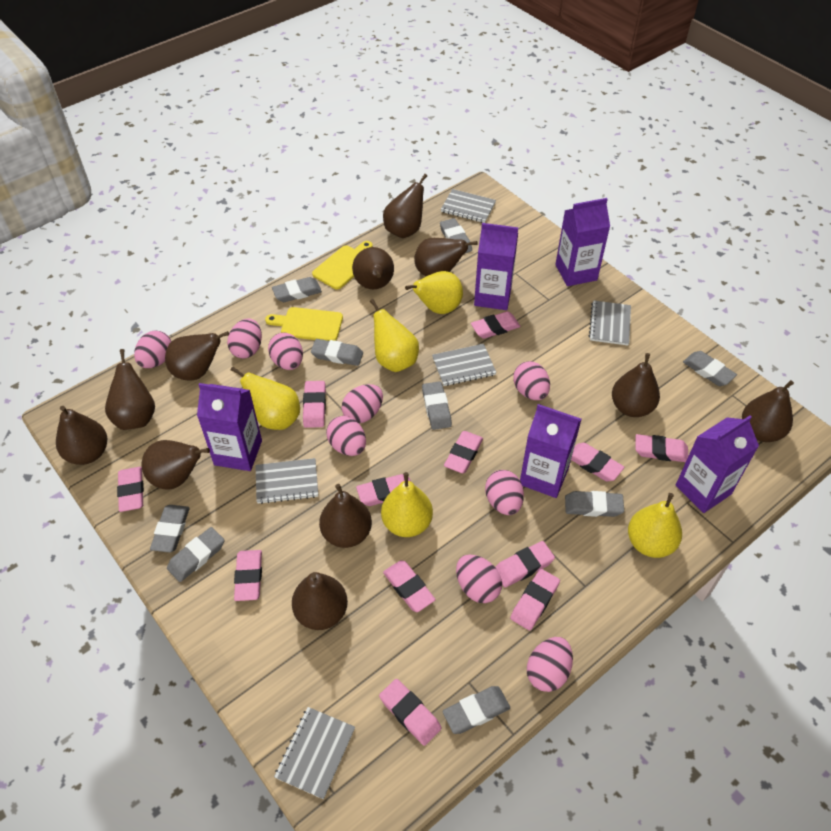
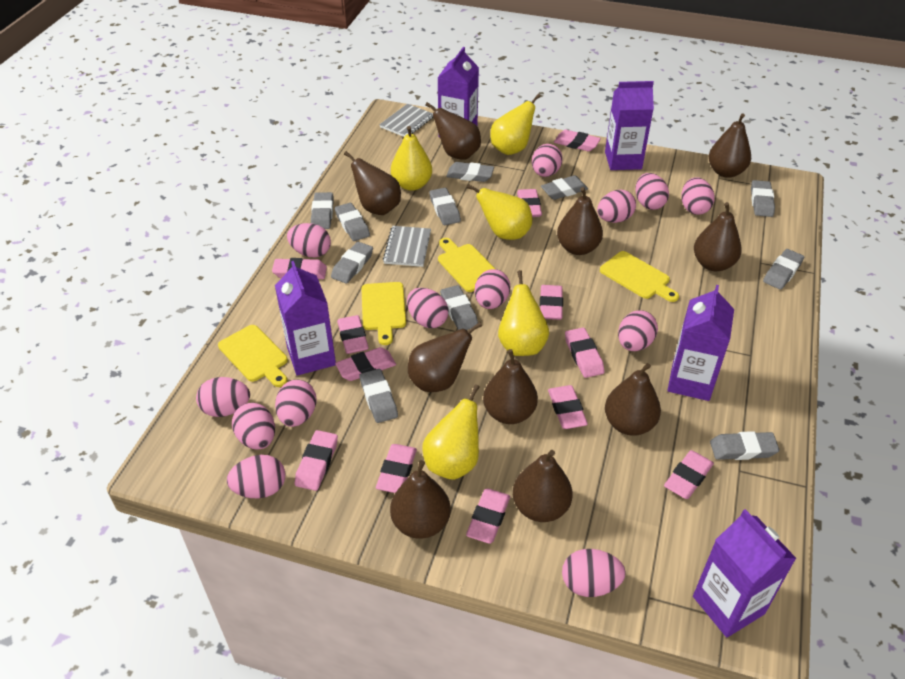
brown pear: 11 -> 10
grey eraser: 9 -> 11
grey notebook: 5 -> 2
pink egg: 9 -> 13
yellow cutting board: 2 -> 4

